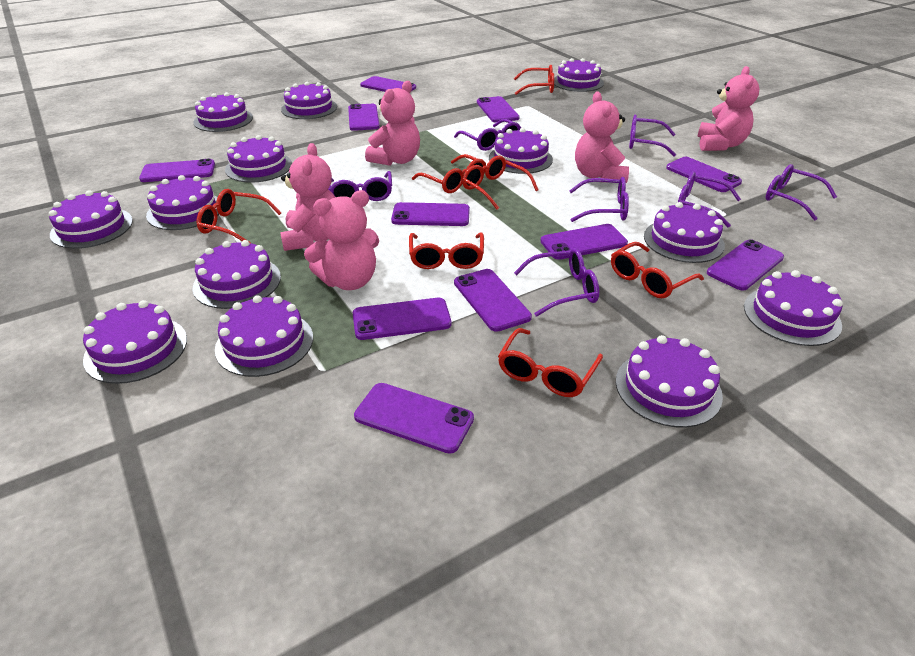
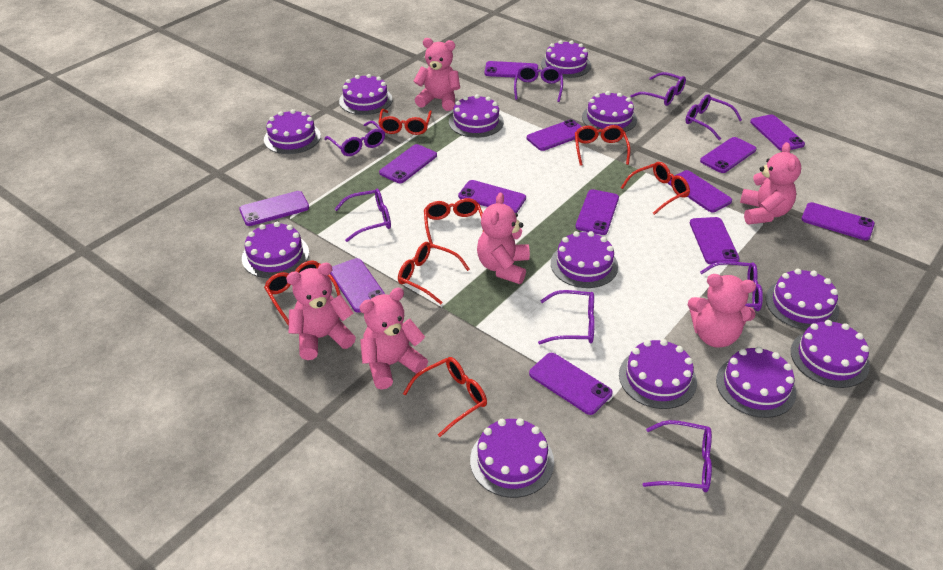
pink teddy bear: 5 -> 6
purple cake: 13 -> 12
purple glasses: 7 -> 8
purple phone: 11 -> 13

